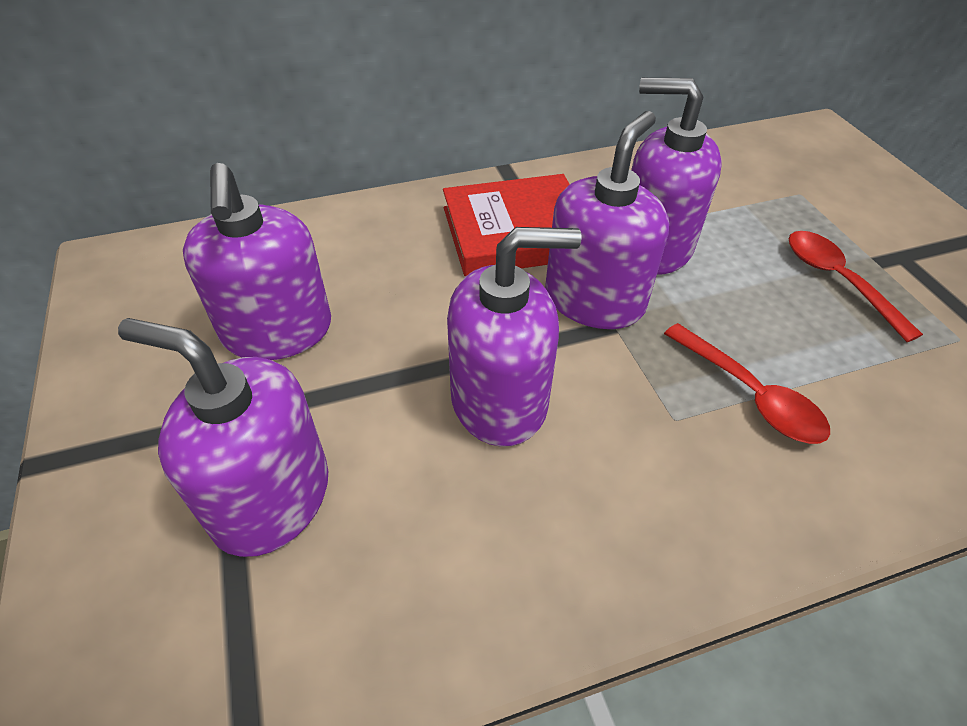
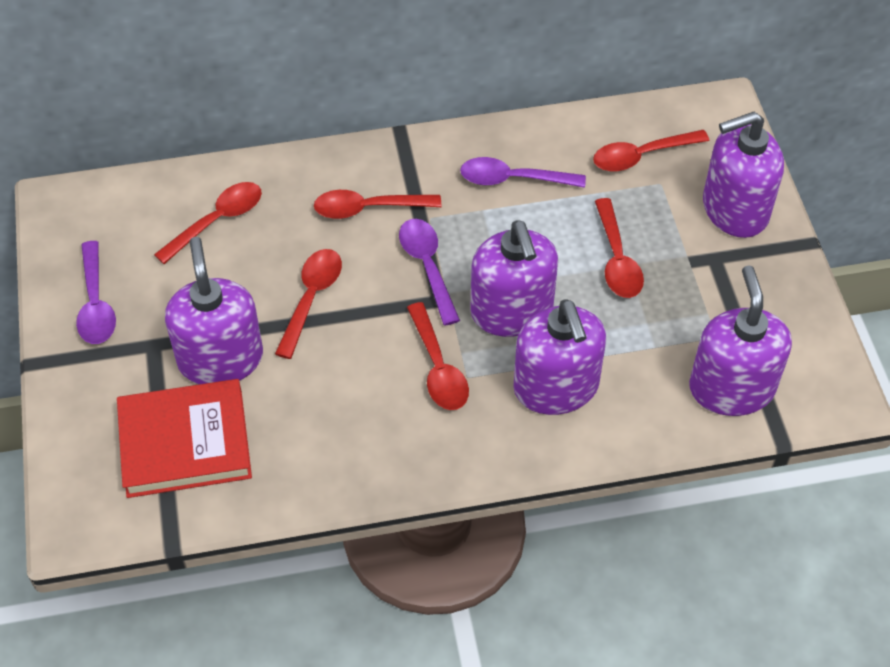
purple spoon: 0 -> 3
red spoon: 2 -> 6

